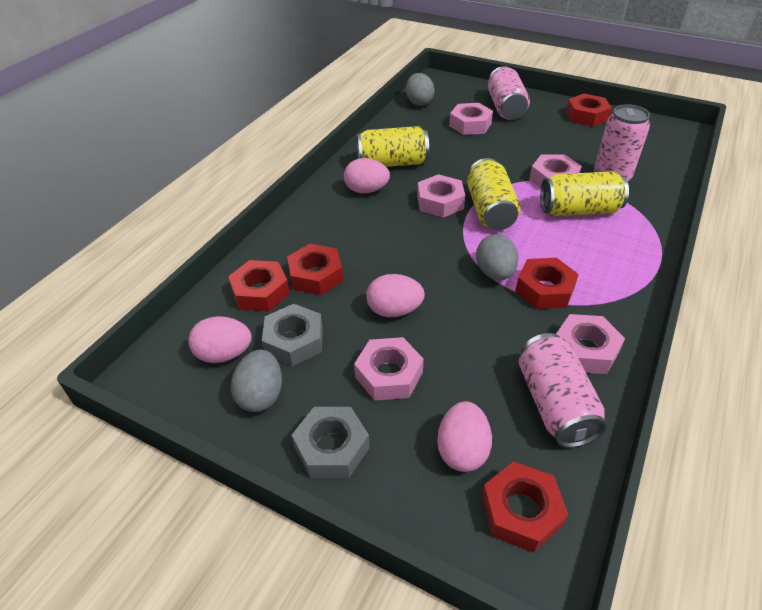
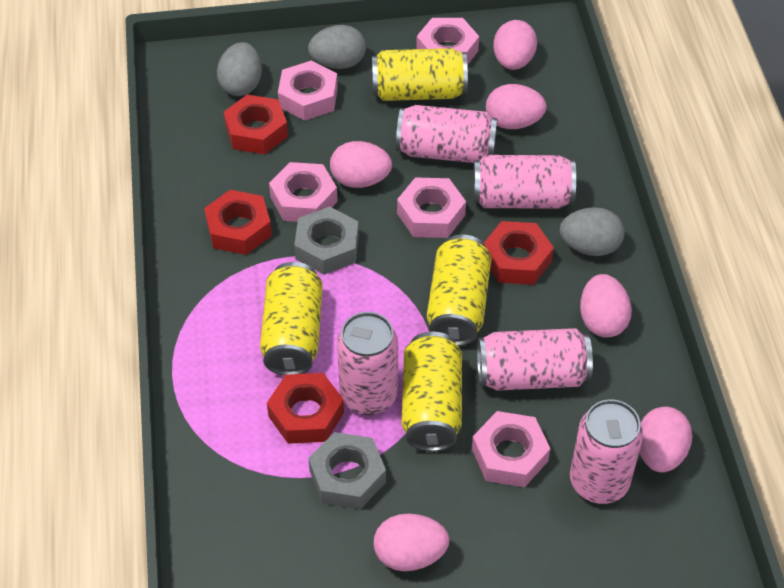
pink can: 3 -> 5
pink egg: 4 -> 6
red nut: 5 -> 4
yellow can: 3 -> 4

